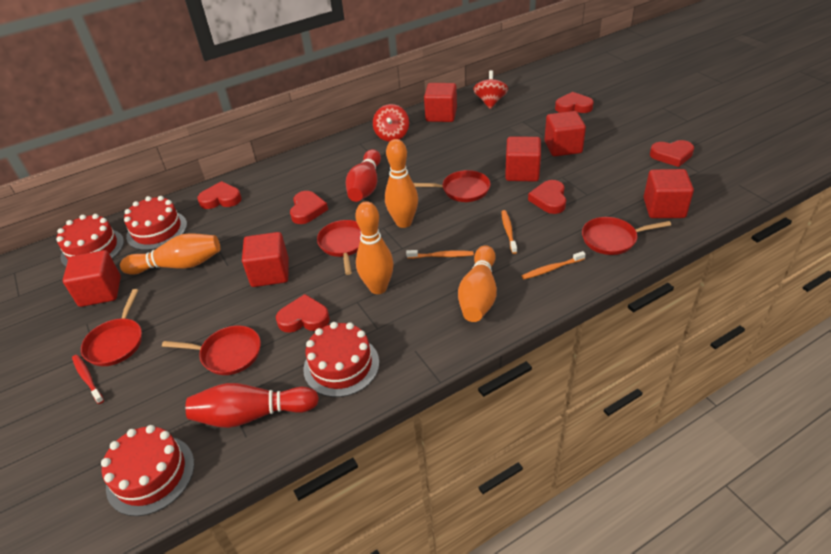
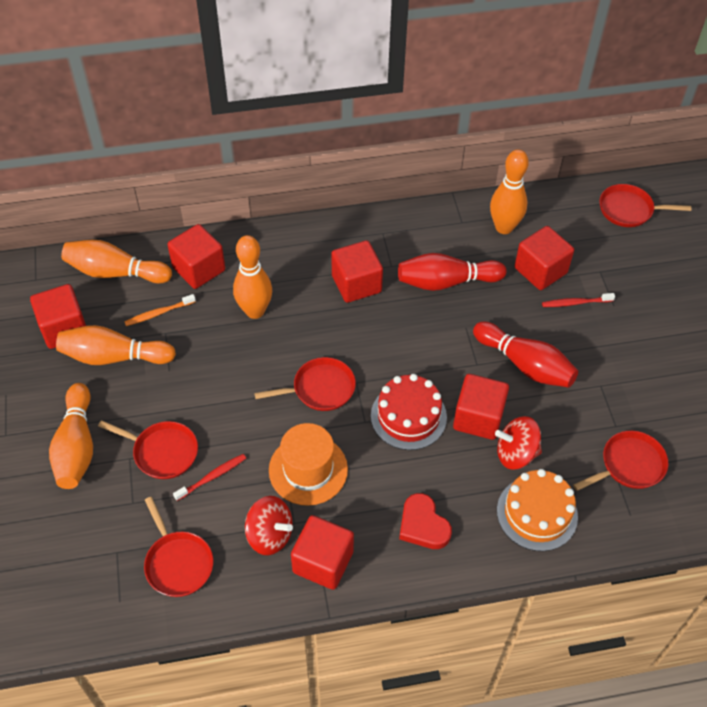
orange bowling pin: 4 -> 5
orange cake: 0 -> 1
orange hat: 0 -> 1
orange toothbrush: 3 -> 1
red cake: 4 -> 1
red heart: 6 -> 1
red toothbrush: 1 -> 2

